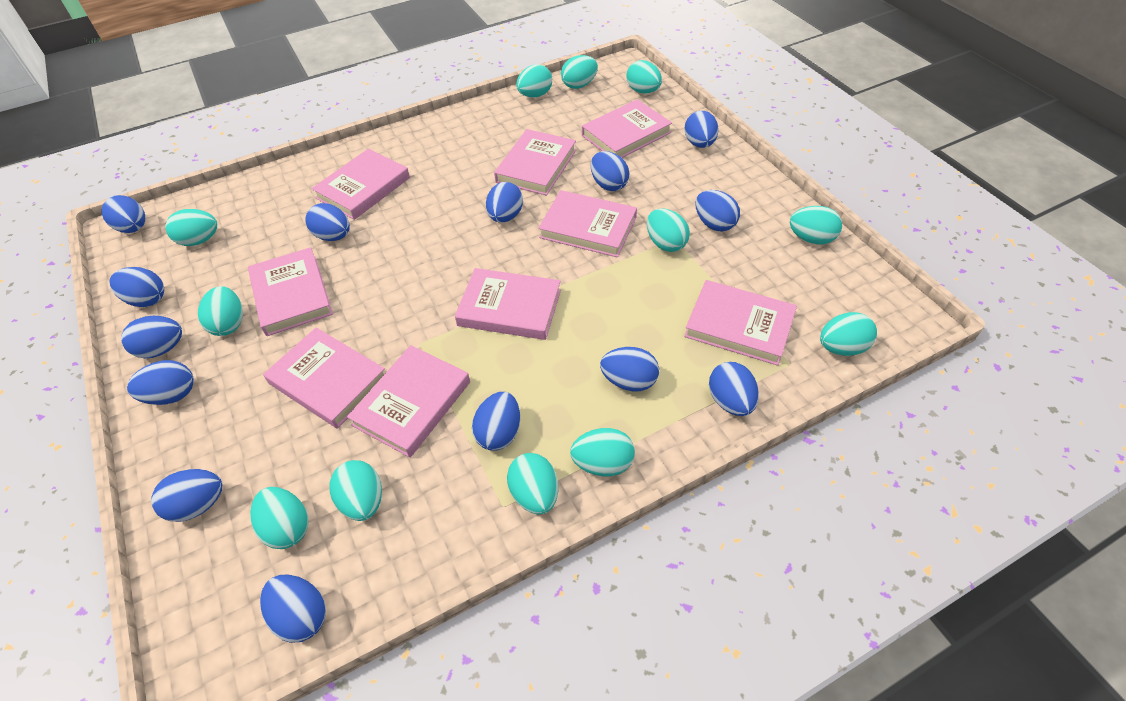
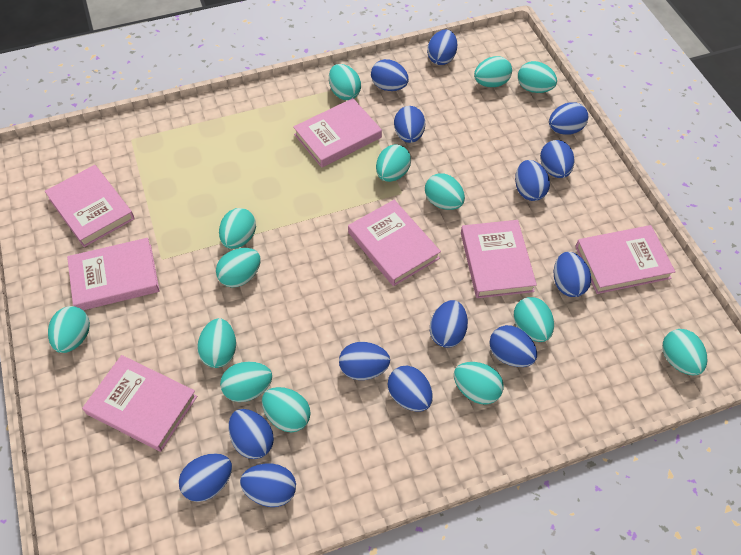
pink book: 9 -> 7
turquoise egg: 12 -> 14

